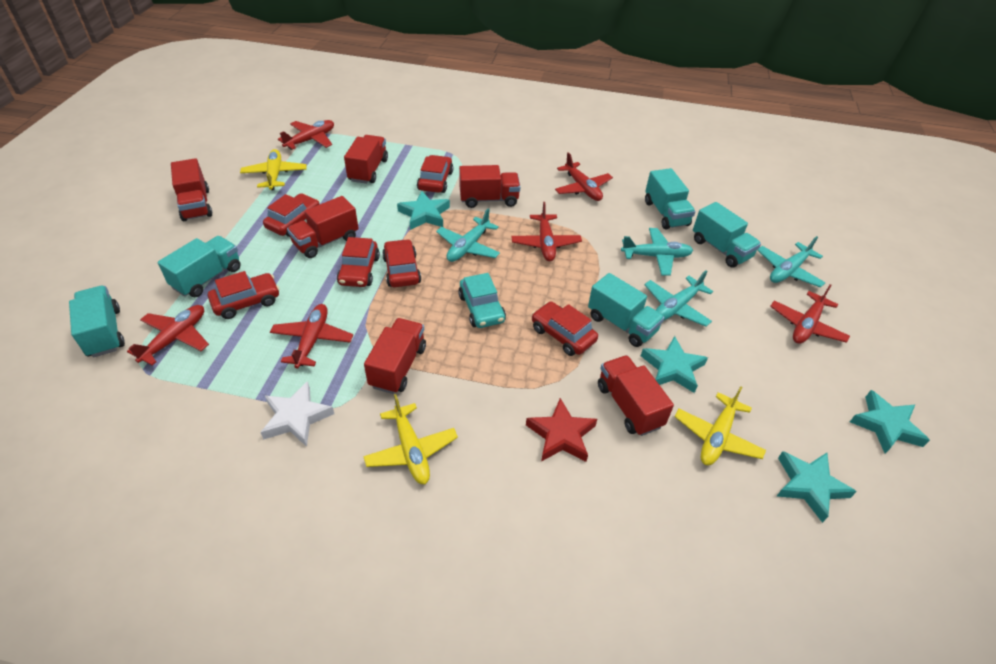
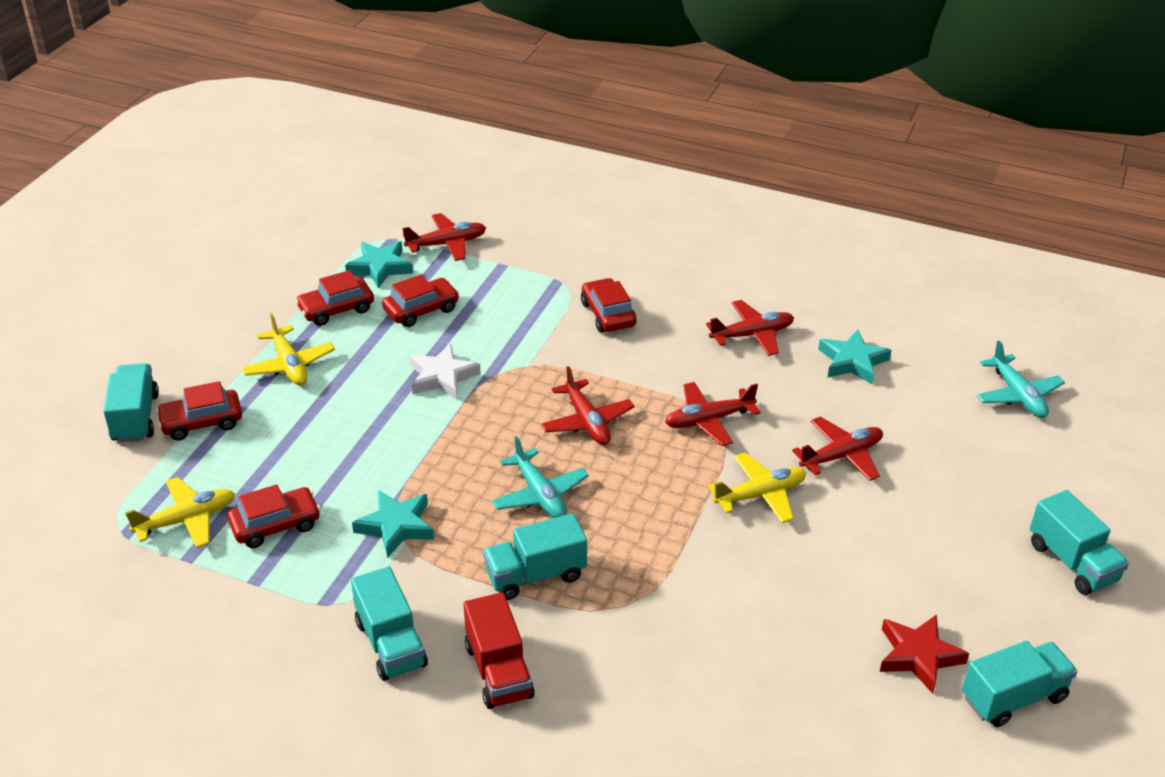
red car: 6 -> 5
red plane: 6 -> 5
red truck: 6 -> 1
turquoise car: 1 -> 0
turquoise plane: 4 -> 2
turquoise star: 4 -> 3

